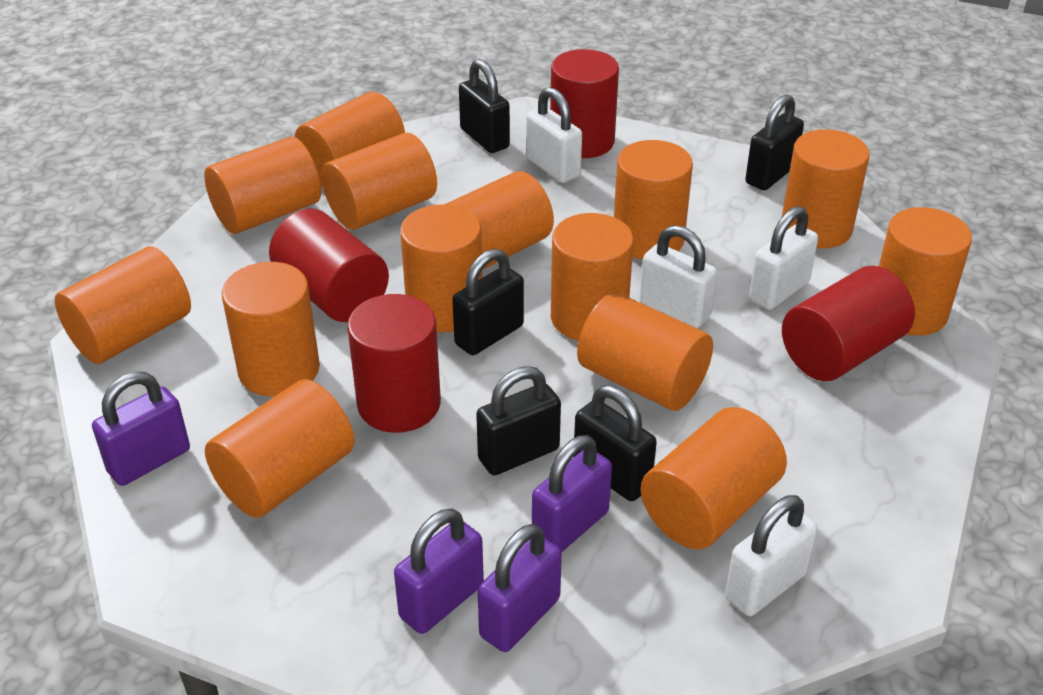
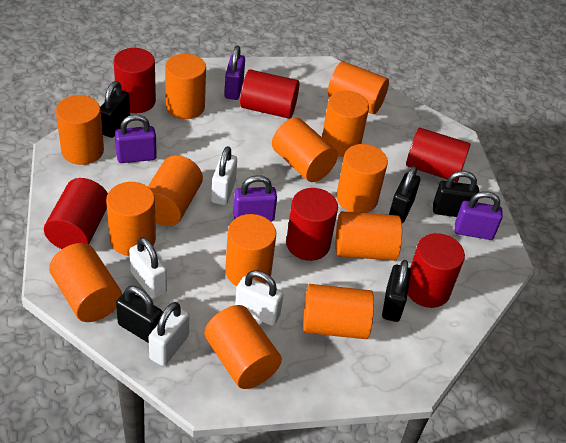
orange cylinder: 14 -> 13
red cylinder: 4 -> 6

